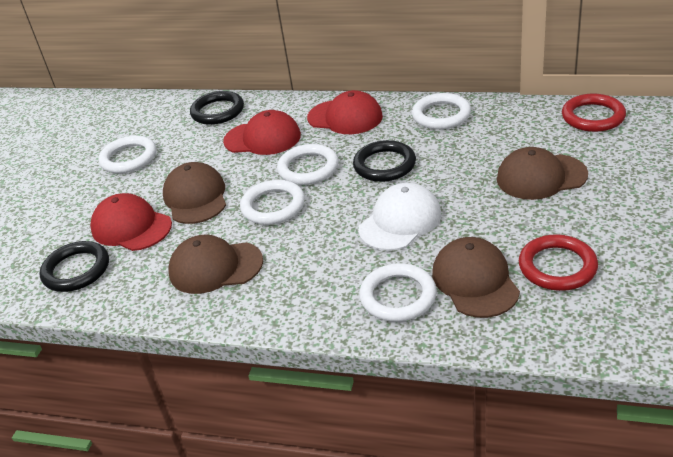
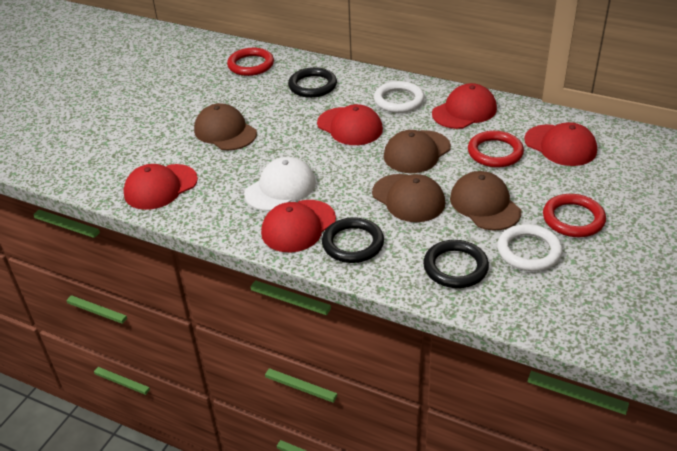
red cap: 3 -> 5
red ring: 2 -> 3
white ring: 5 -> 2

